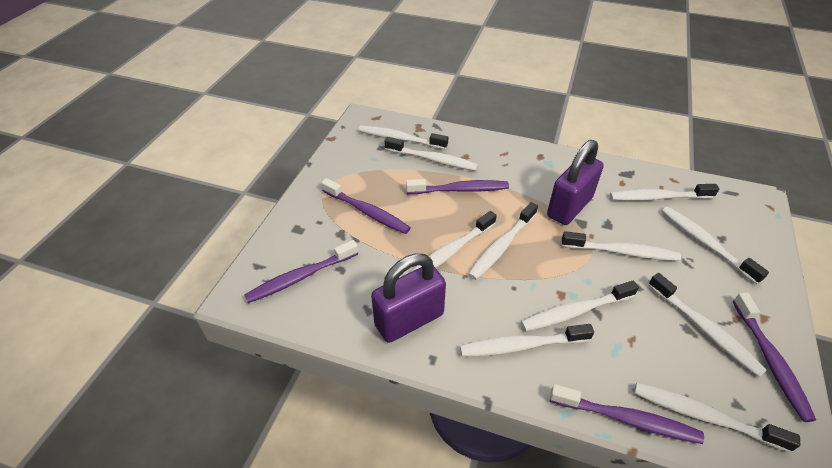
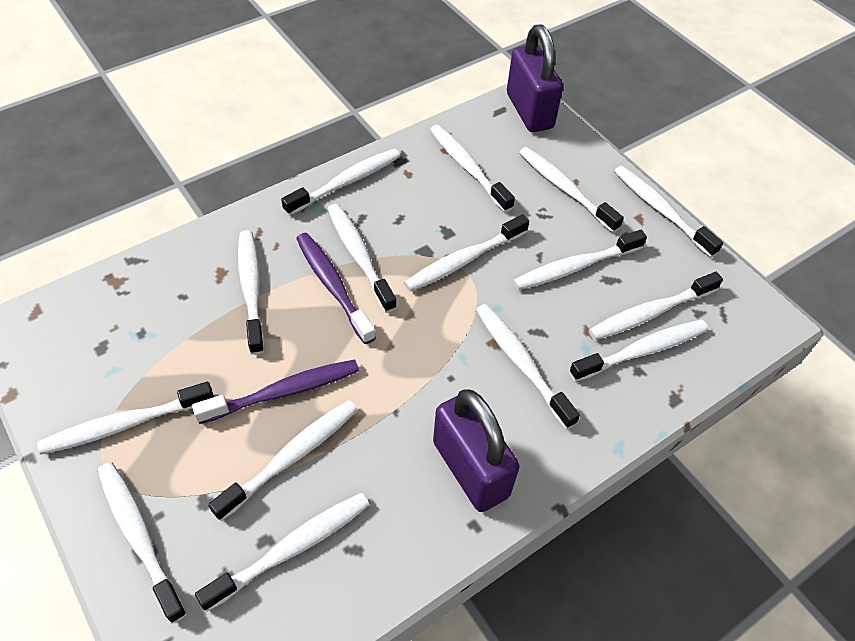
purple toothbrush: 5 -> 2
white toothbrush: 11 -> 15

